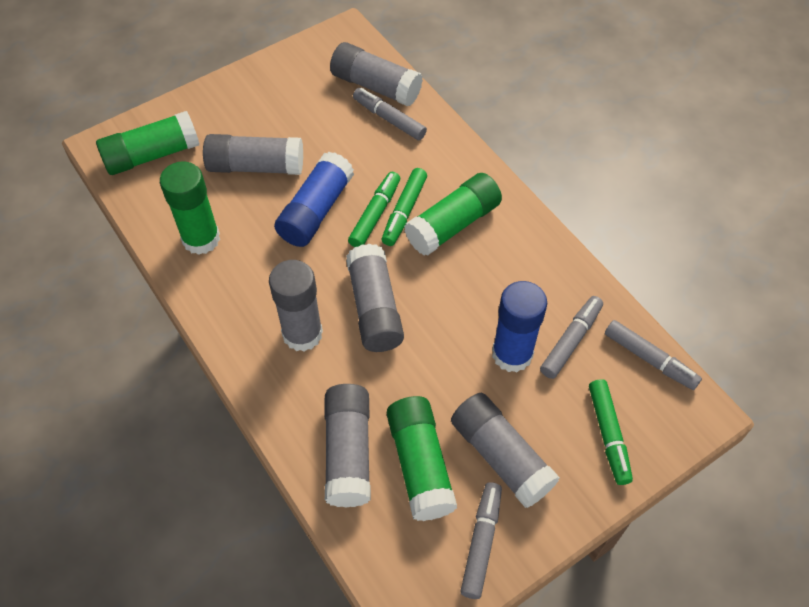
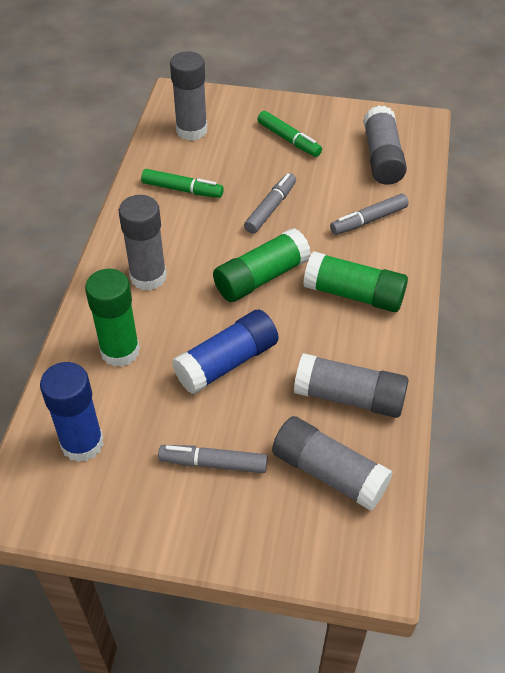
green glue stick: 4 -> 3
green marker: 3 -> 2
grey glue stick: 6 -> 5
grey marker: 4 -> 3

